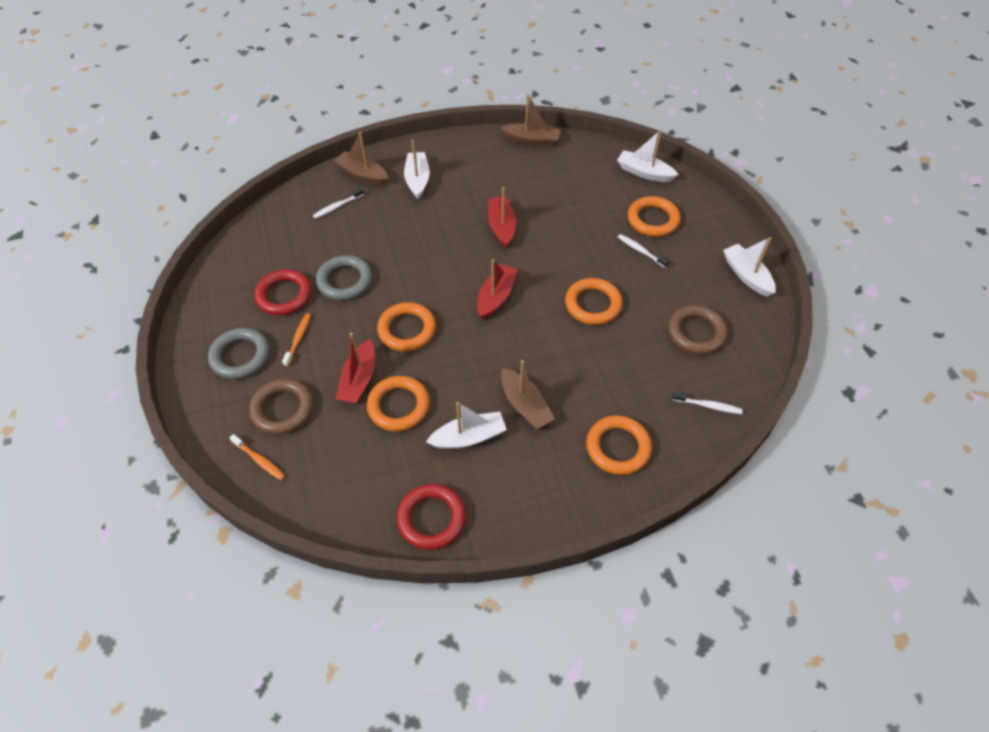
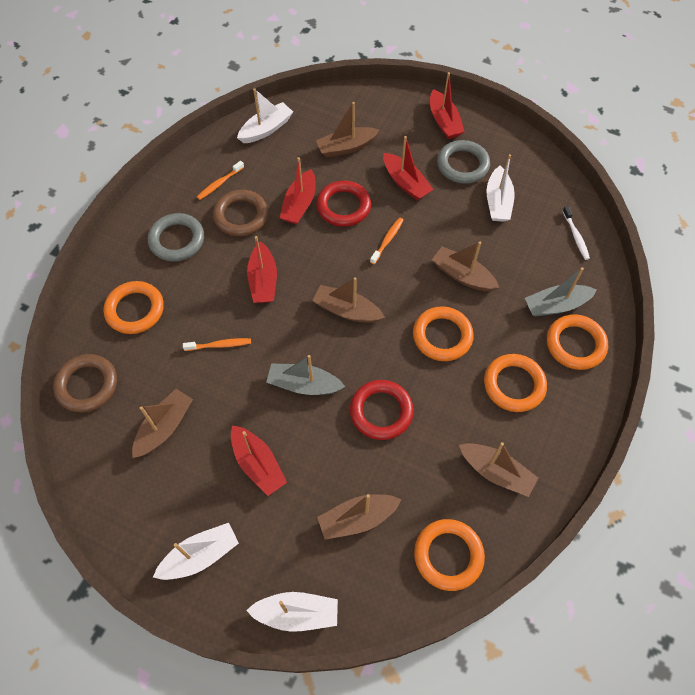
brown boat: 3 -> 6
grey boat: 0 -> 2
orange toothbrush: 2 -> 3
red boat: 3 -> 5
white toothbrush: 3 -> 1

